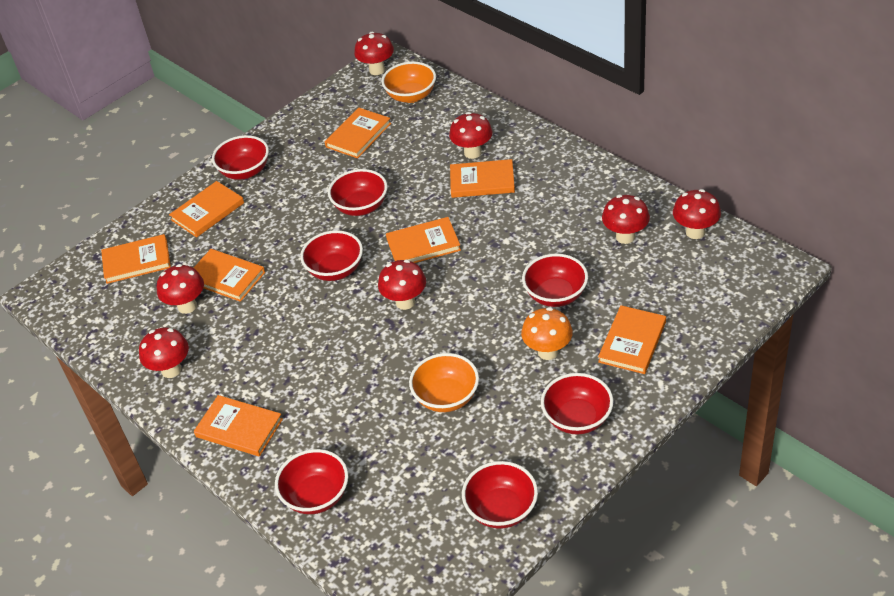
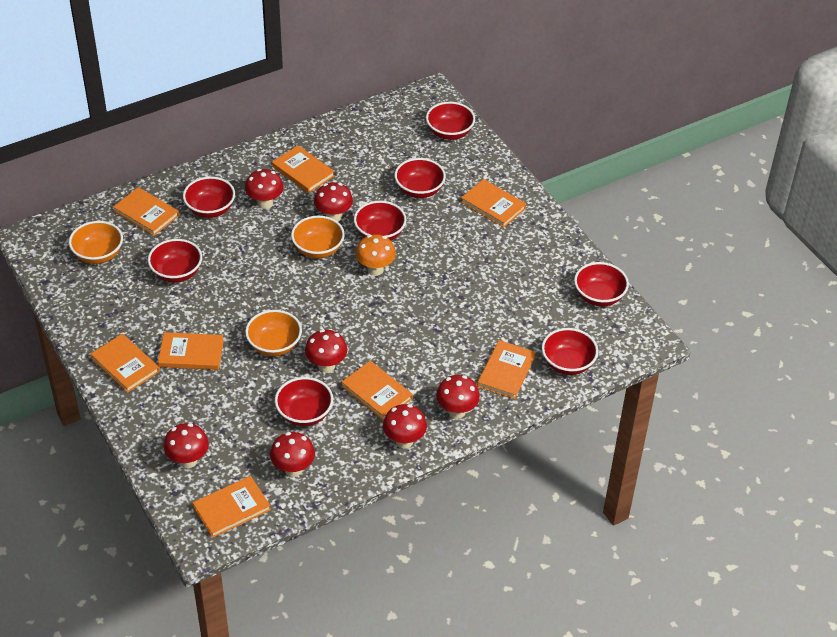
orange bowl: 2 -> 3
red bowl: 7 -> 8

